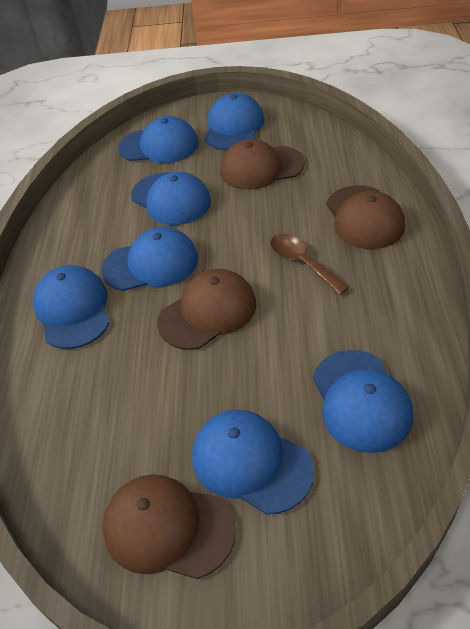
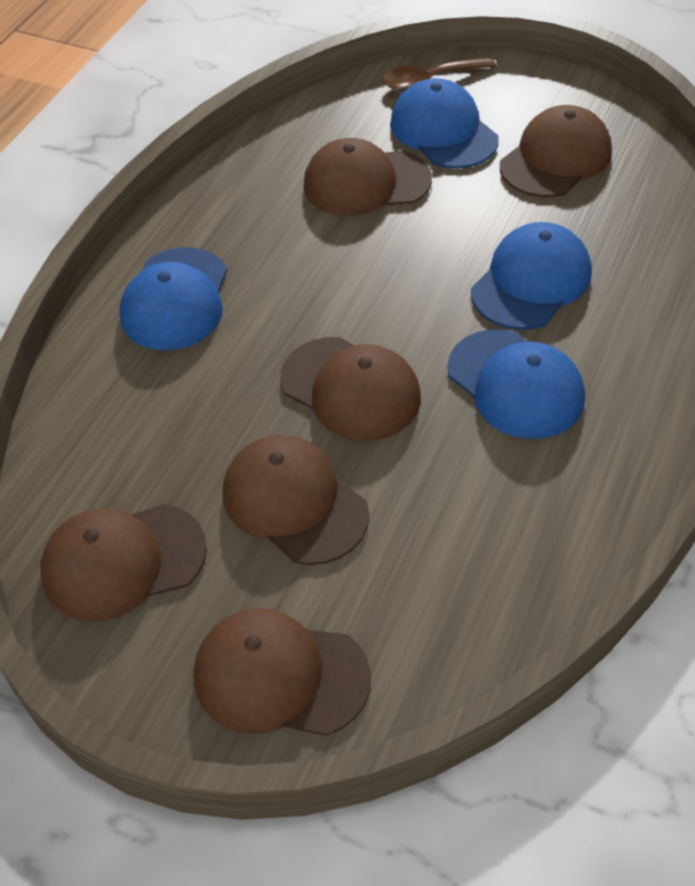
blue cap: 7 -> 4
brown cap: 4 -> 6

